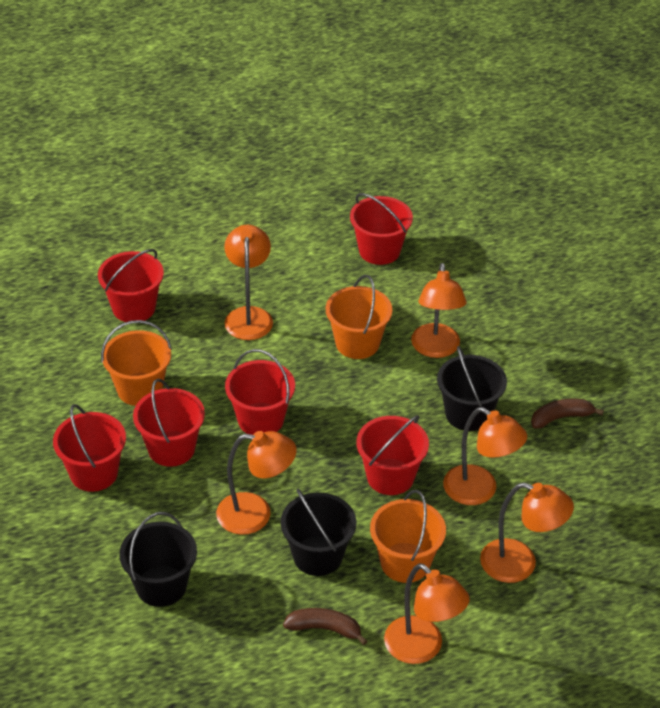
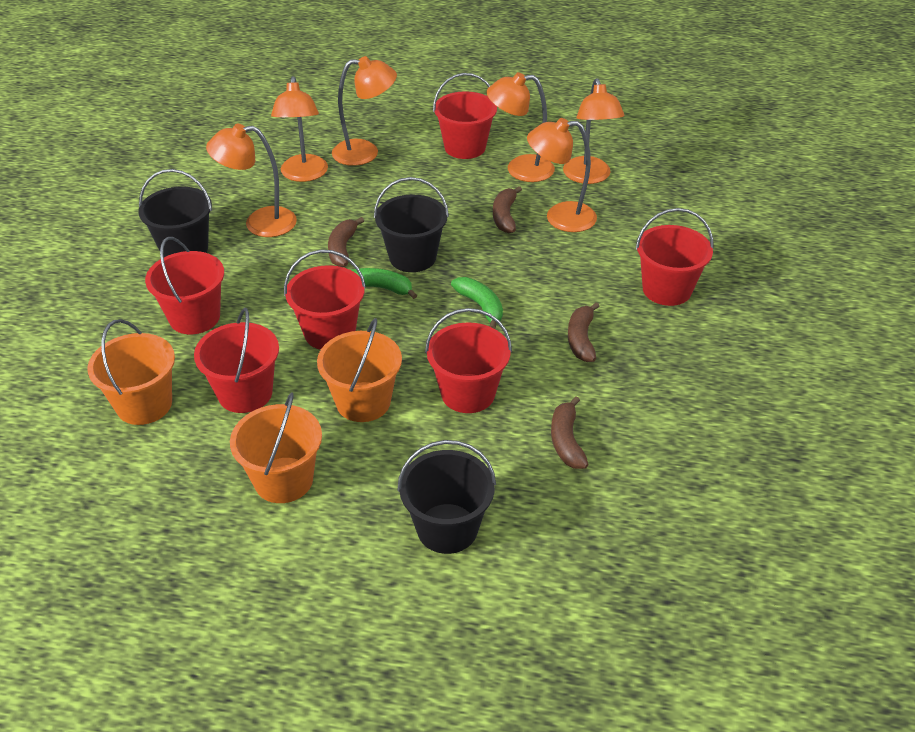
brown banana: 2 -> 4
green banana: 0 -> 2

